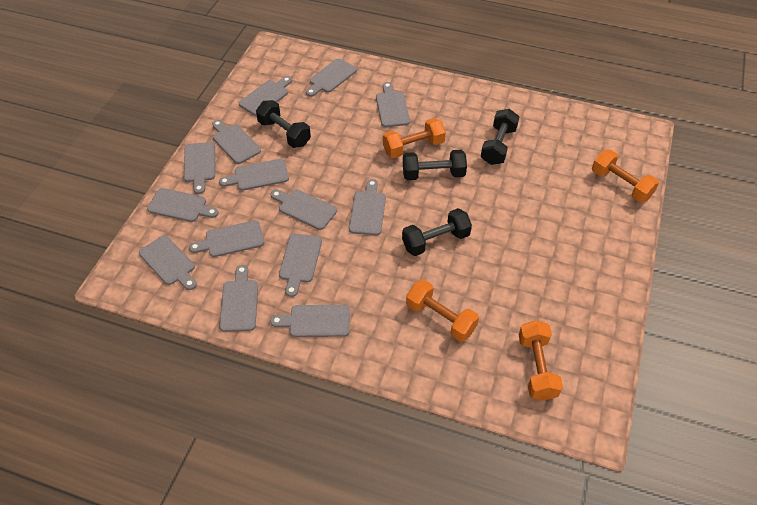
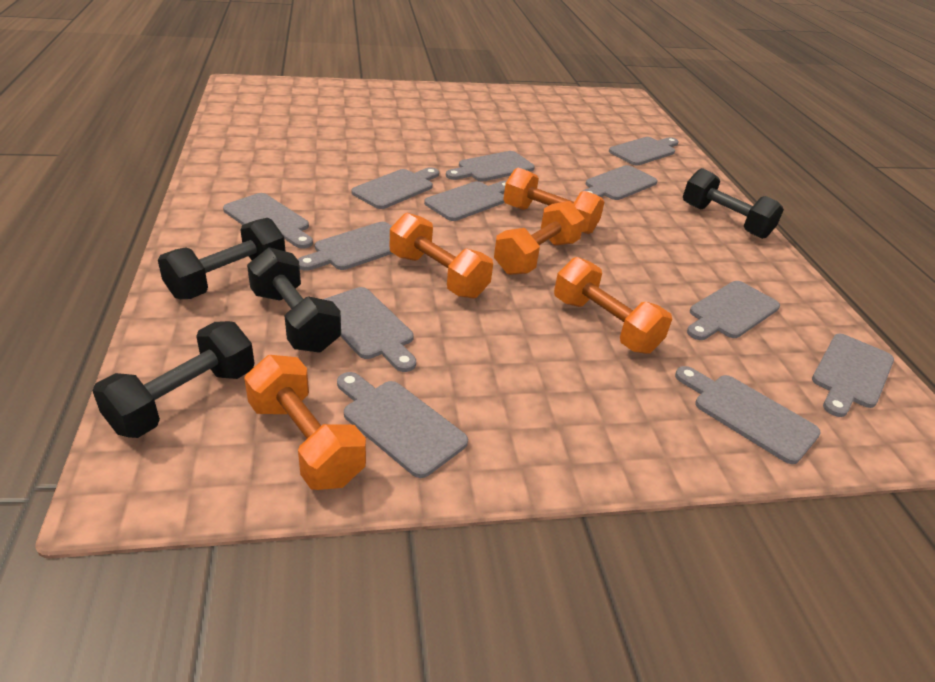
grey cutting board: 14 -> 12
orange dumbbell: 4 -> 5

